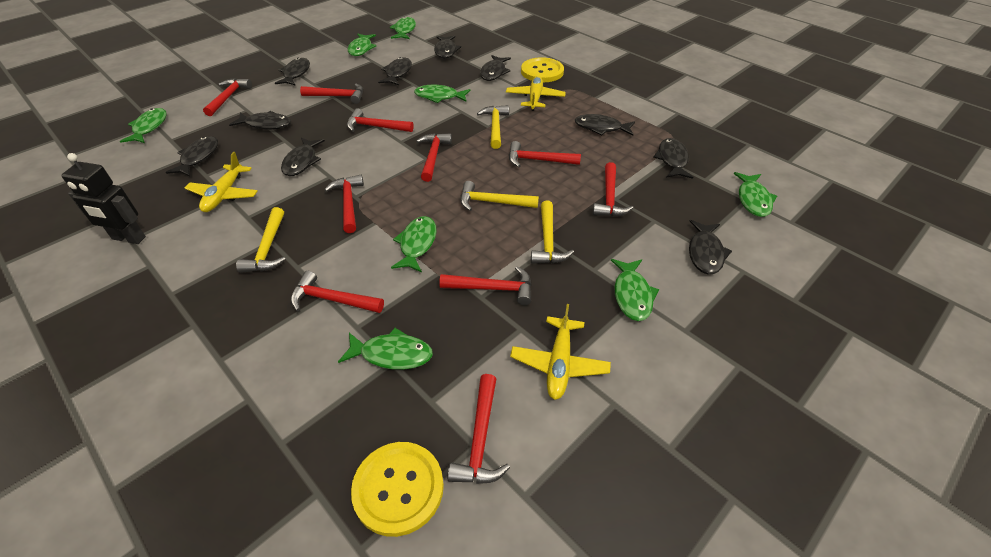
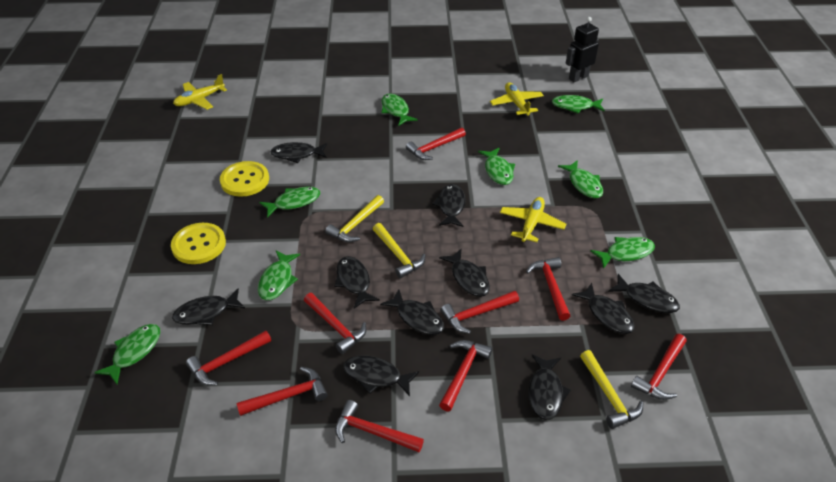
red hammer: 10 -> 9
yellow hammer: 4 -> 3

